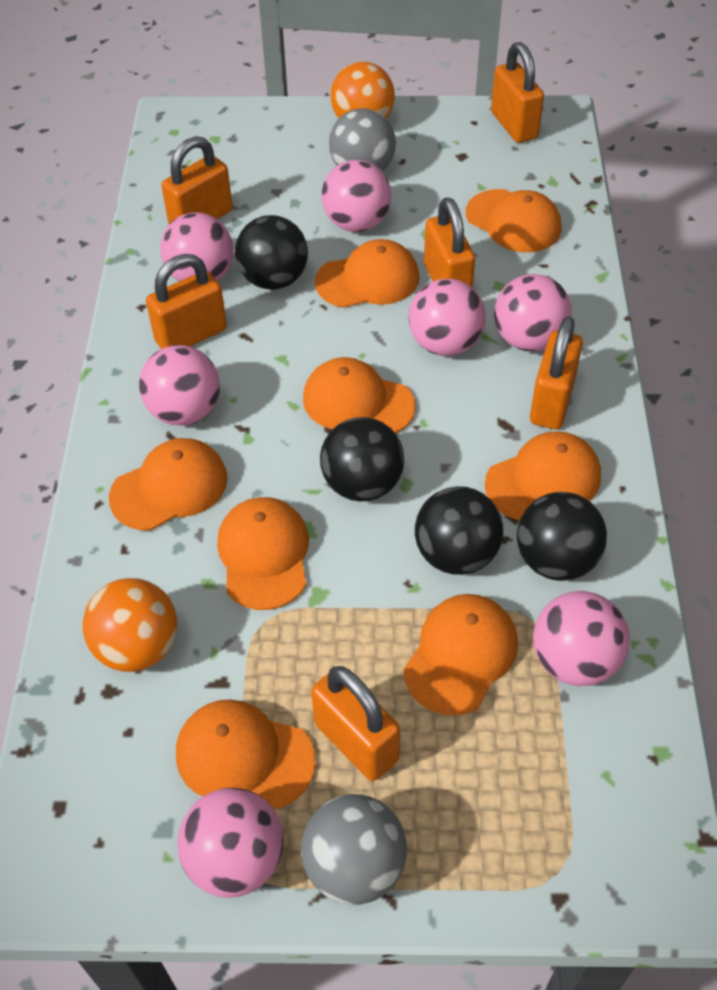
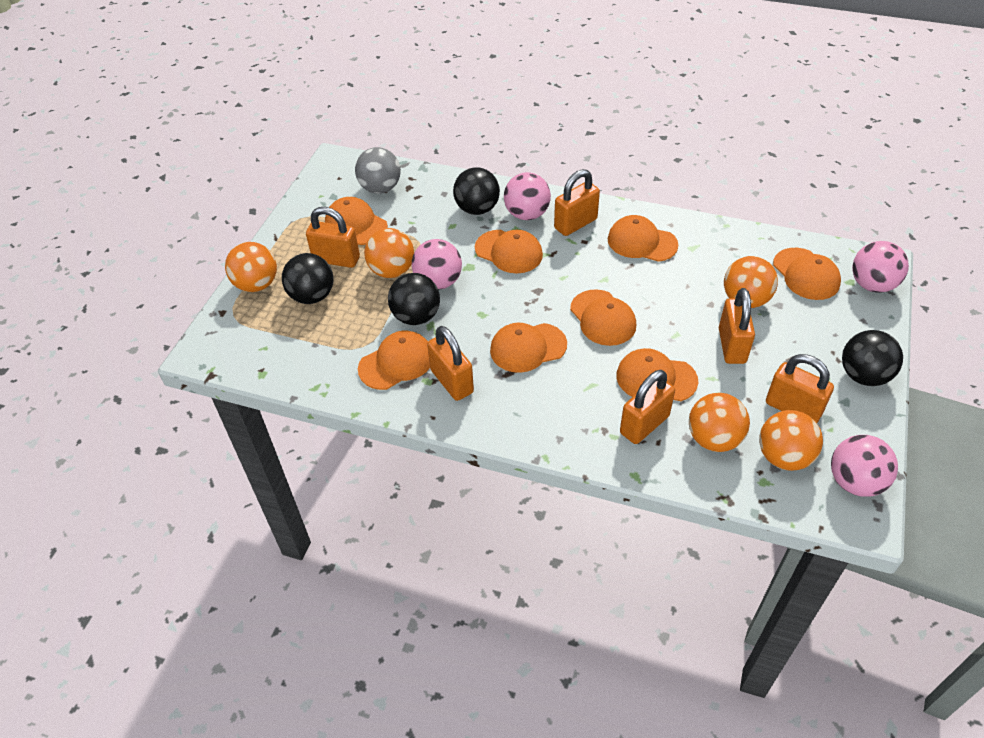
grey ball: 2 -> 1
orange ball: 2 -> 5
pink ball: 7 -> 4

